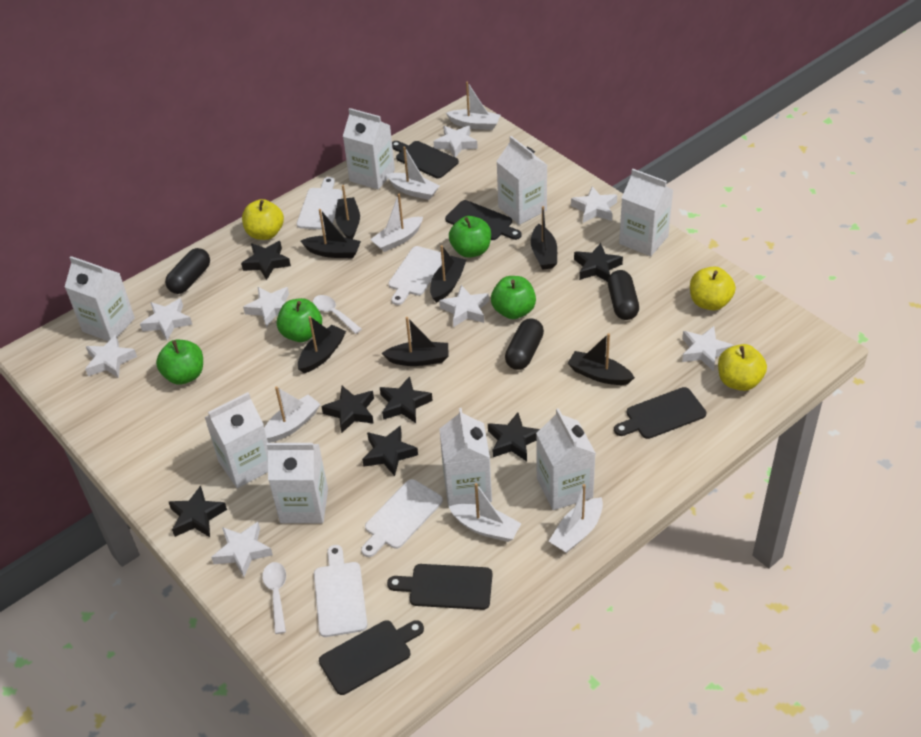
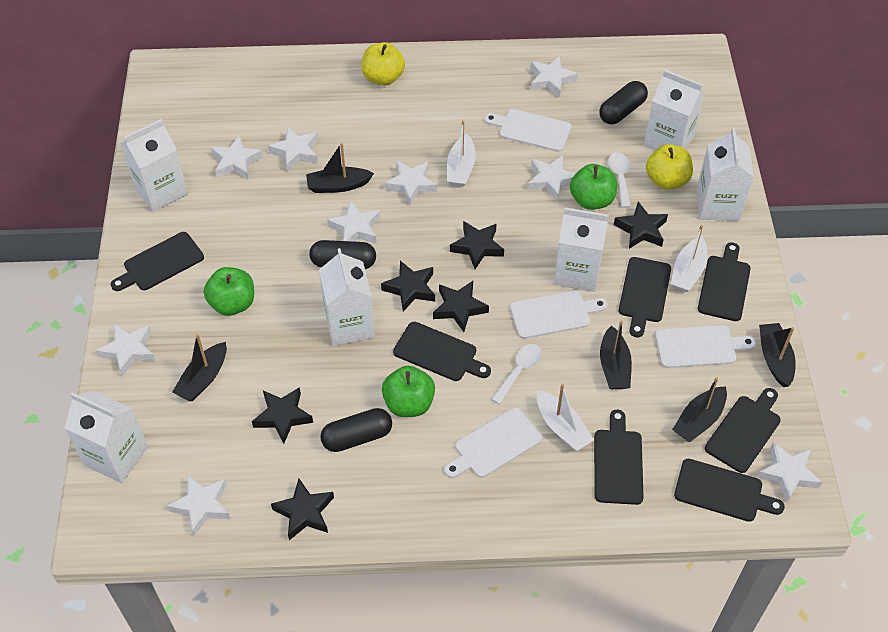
black boat: 7 -> 5
black cutting board: 5 -> 7
black star: 7 -> 6
green apple: 4 -> 3
white boat: 6 -> 3
white carton: 8 -> 6
white star: 8 -> 9
yellow apple: 3 -> 2

